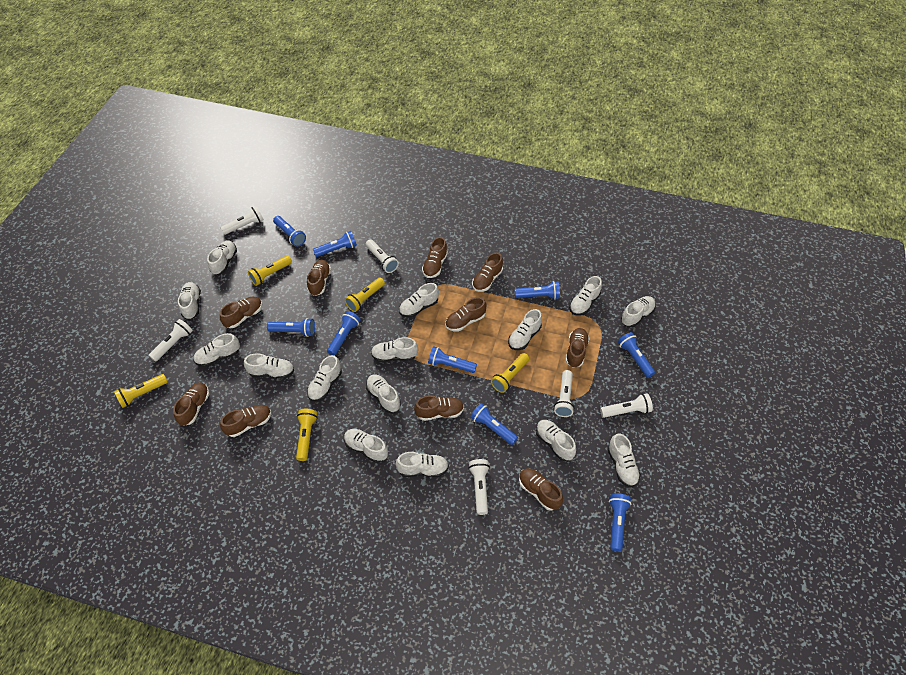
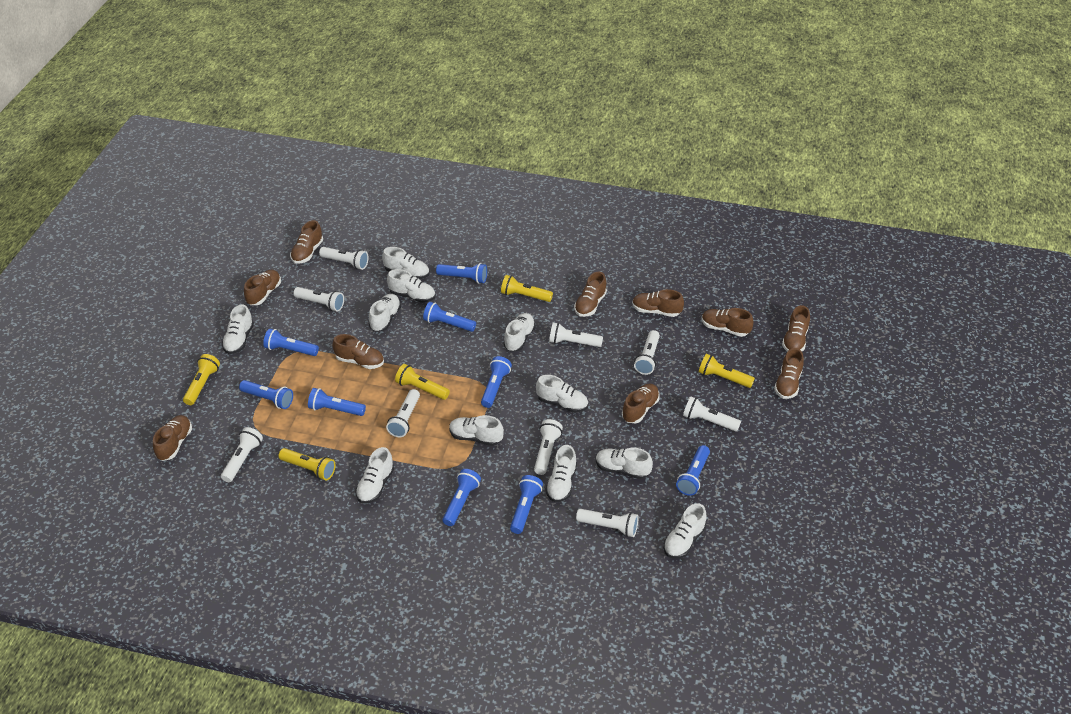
white flashlight: 6 -> 9
white shoe: 15 -> 11

